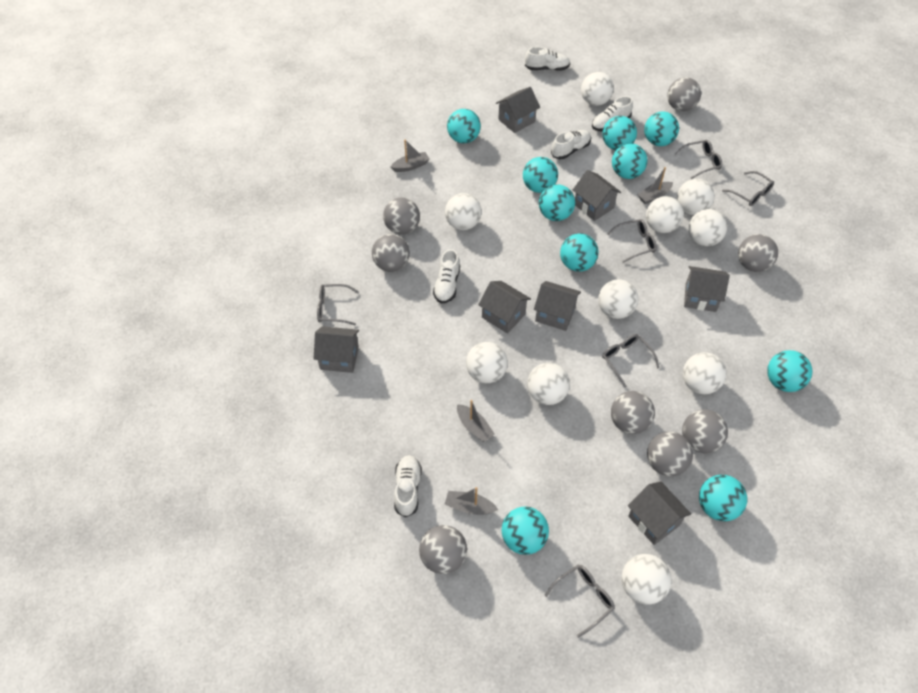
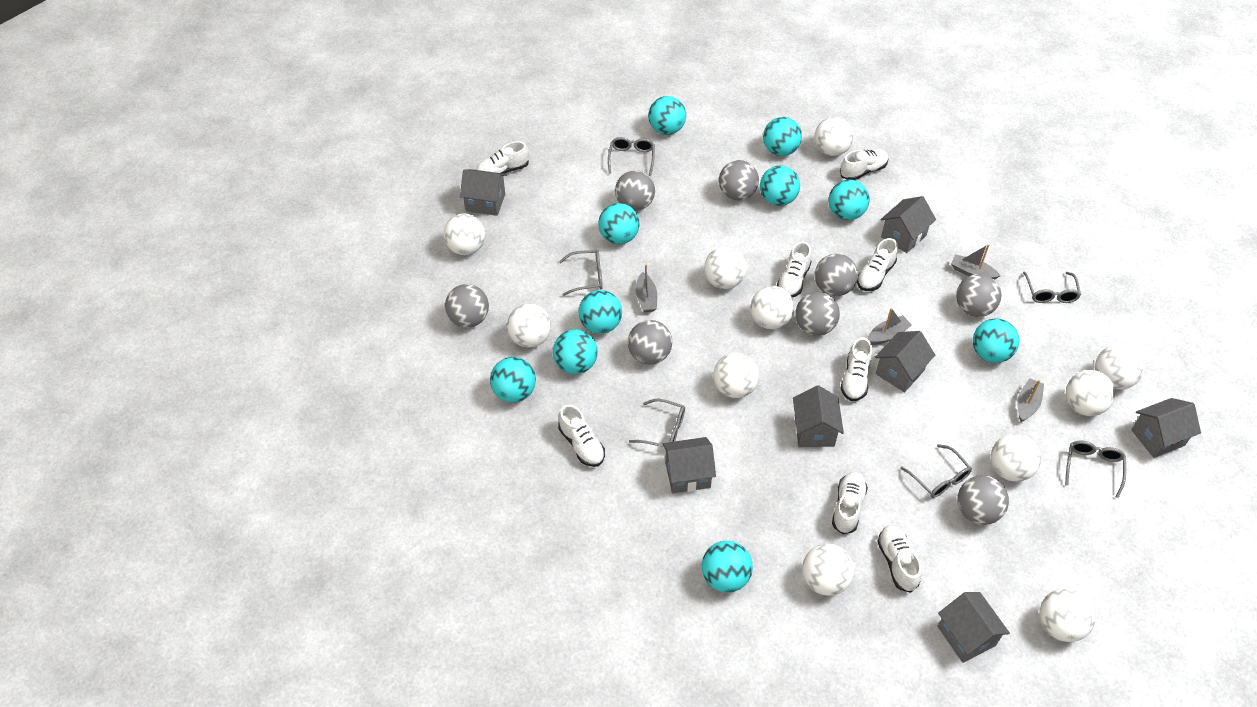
white ball: 10 -> 11
white shoe: 5 -> 8

